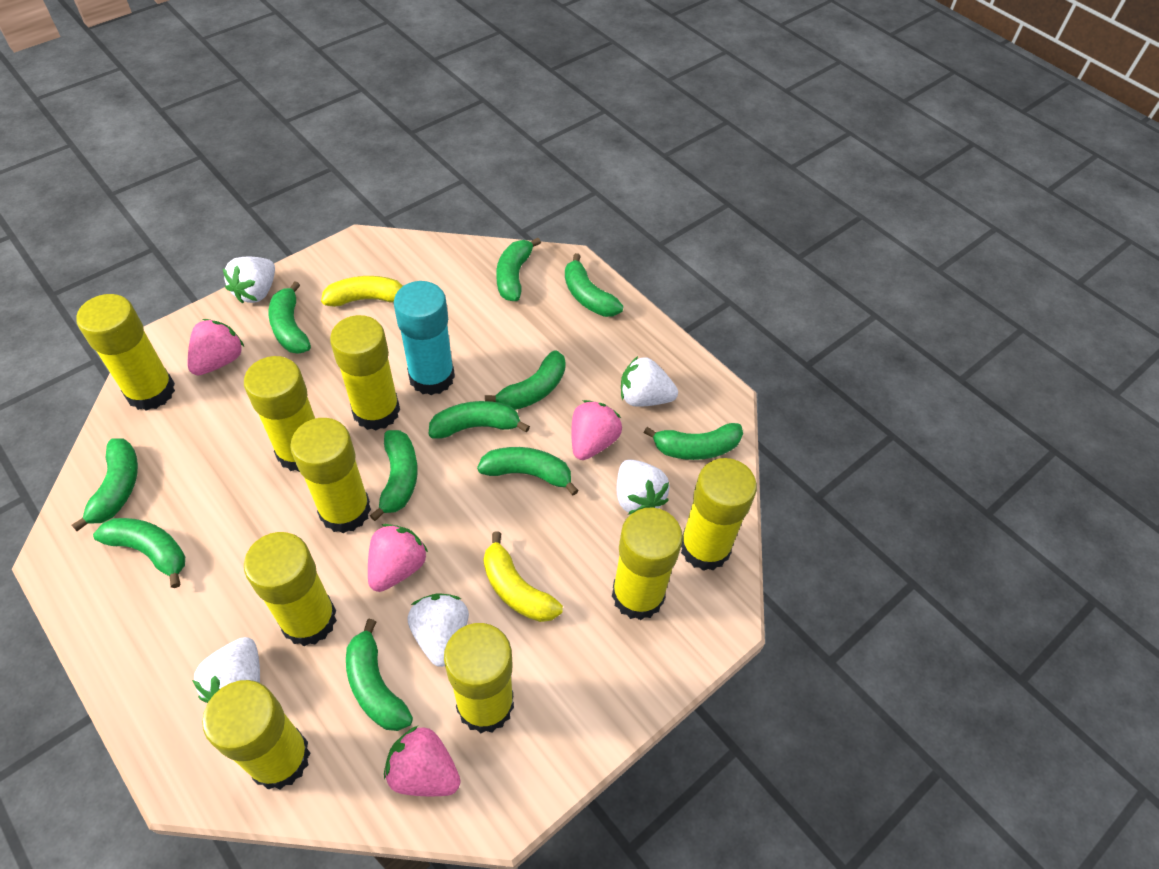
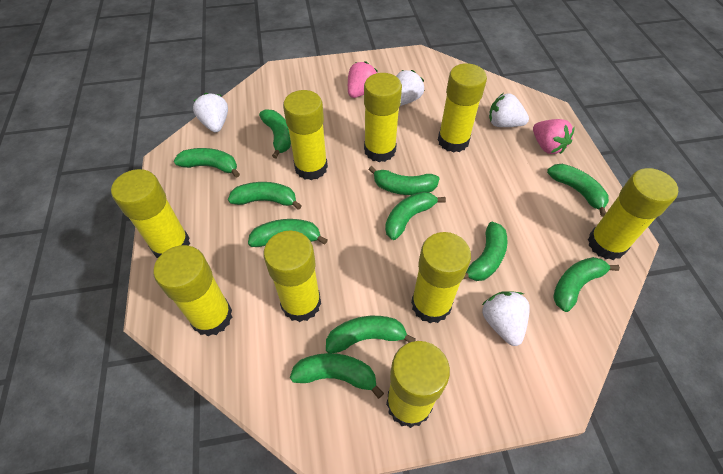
pink strawberry: 4 -> 2
turquoise glue stick: 1 -> 0
white strawberry: 5 -> 4
yellow banana: 2 -> 0

